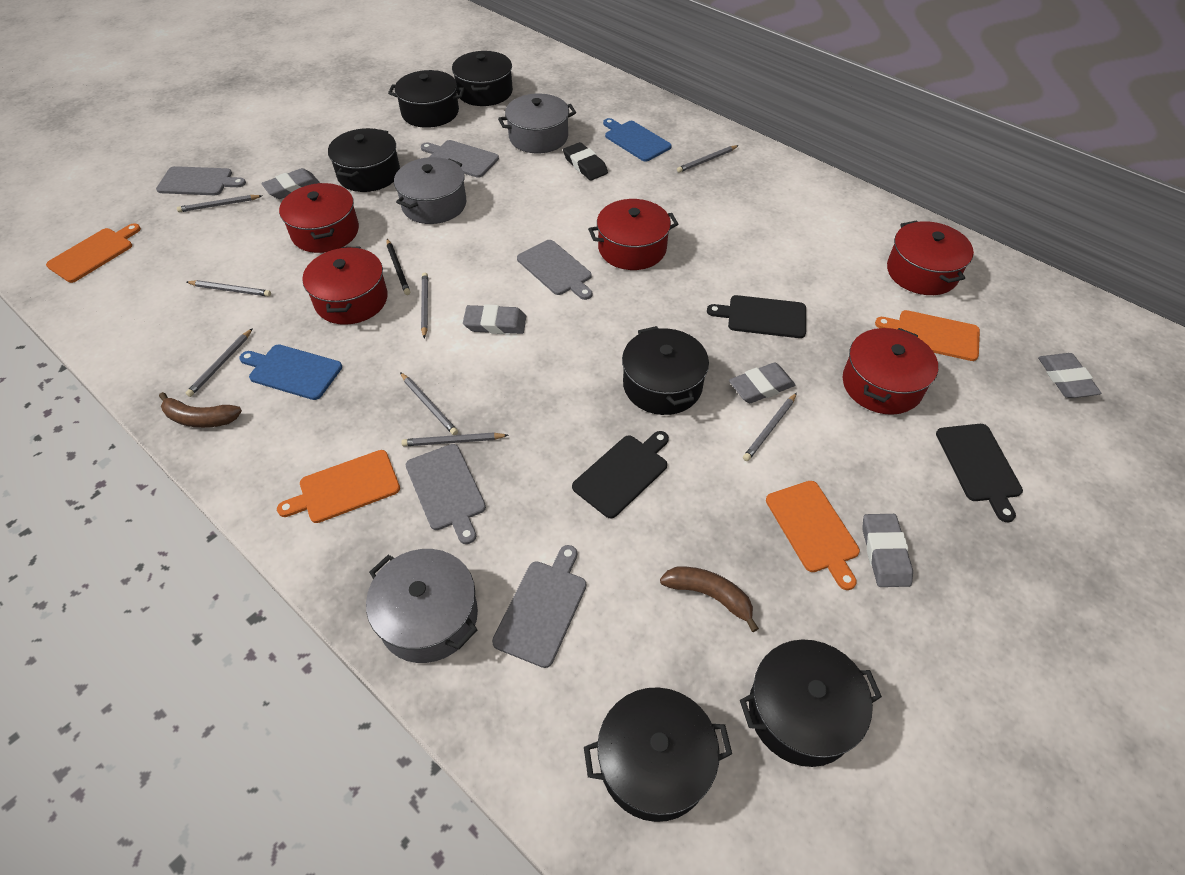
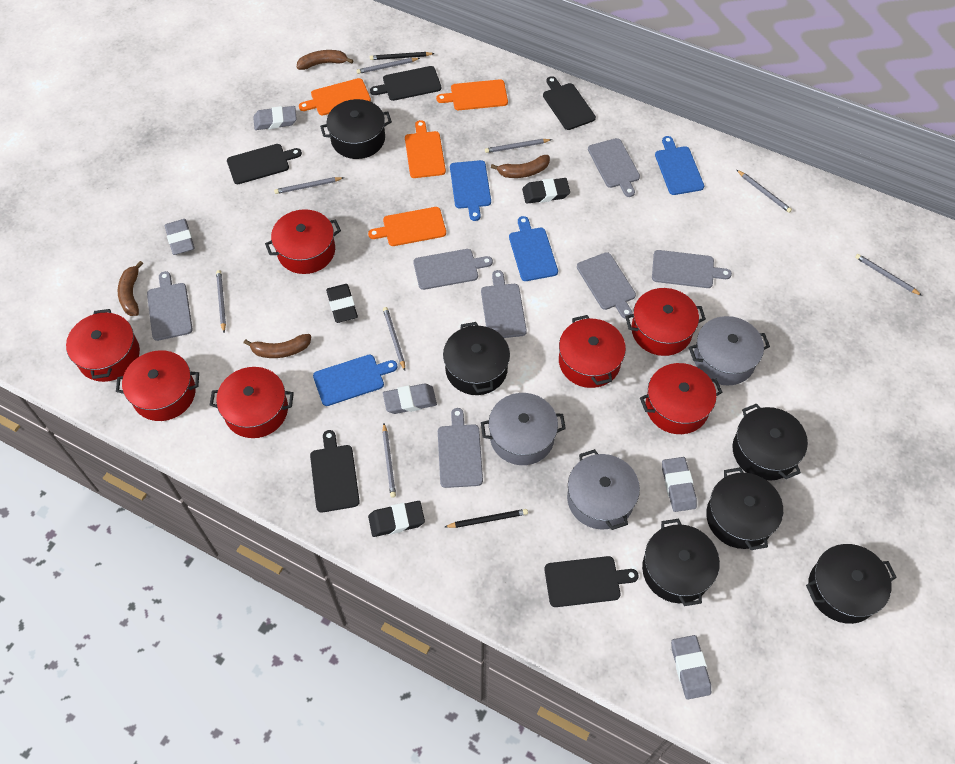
black cutting board: 3 -> 5
black eraser: 1 -> 3
black pencil: 1 -> 2
blue cutting board: 2 -> 4
brown banana: 2 -> 4
grey cutting board: 5 -> 7
red pot: 5 -> 7

